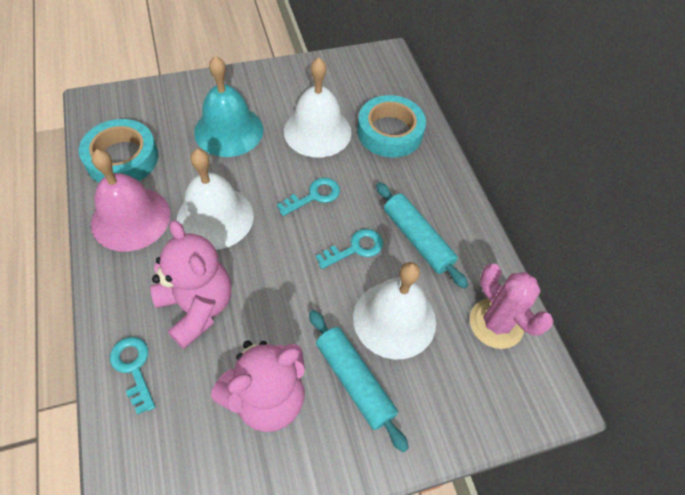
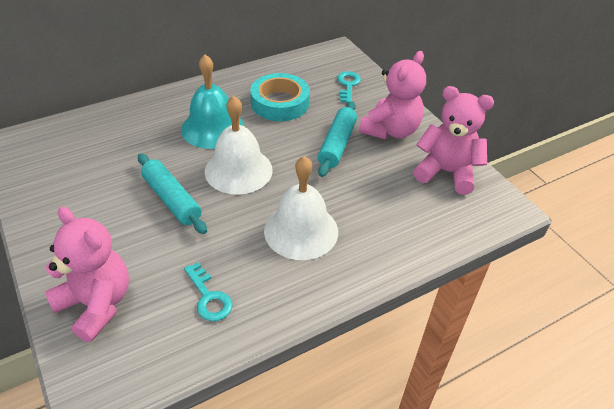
pink bell: 1 -> 0
pink cactus: 1 -> 0
pink teddy bear: 2 -> 3
turquoise key: 3 -> 2
turquoise tape: 2 -> 1
white bell: 3 -> 2

